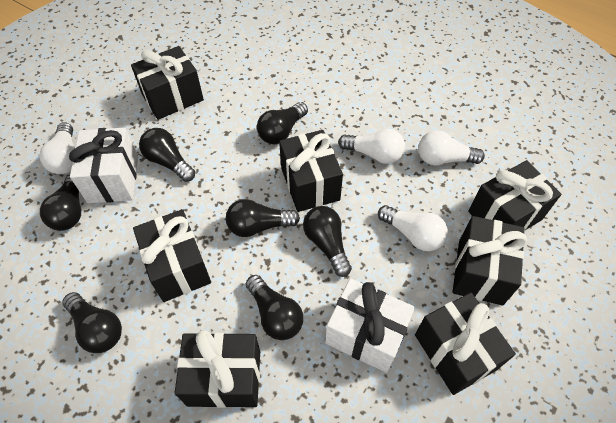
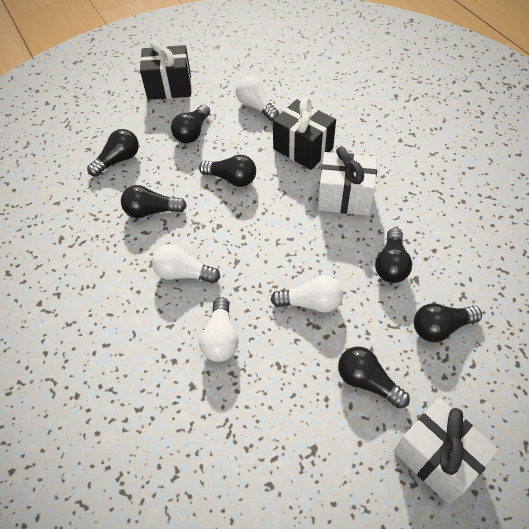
black gift: 7 -> 2

